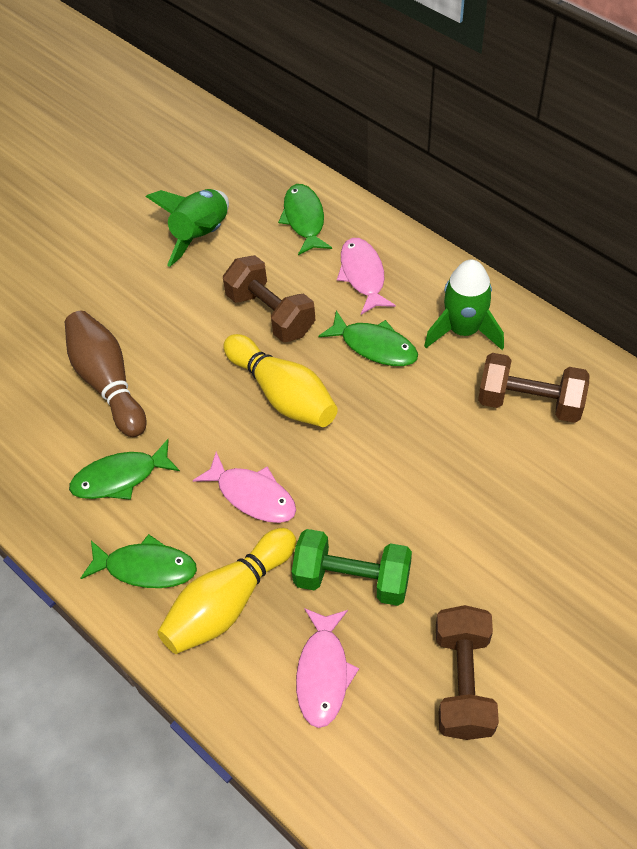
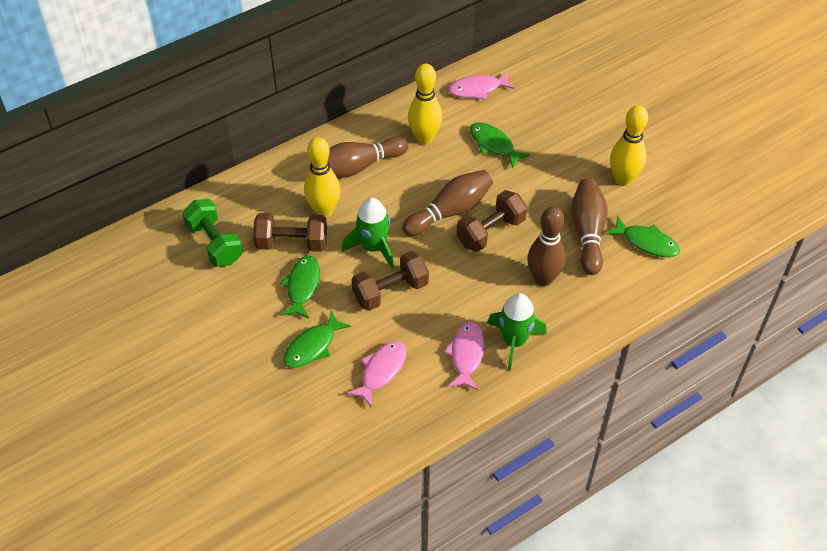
brown bowling pin: 1 -> 4
yellow bowling pin: 2 -> 3

